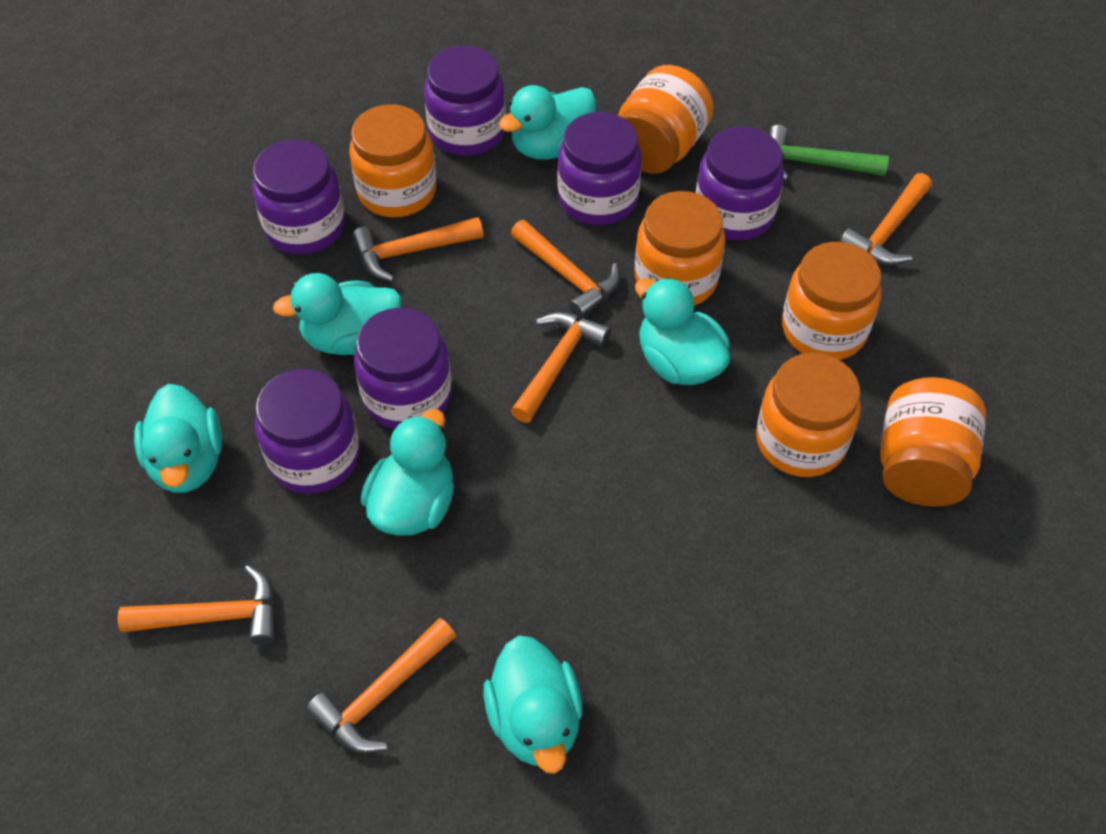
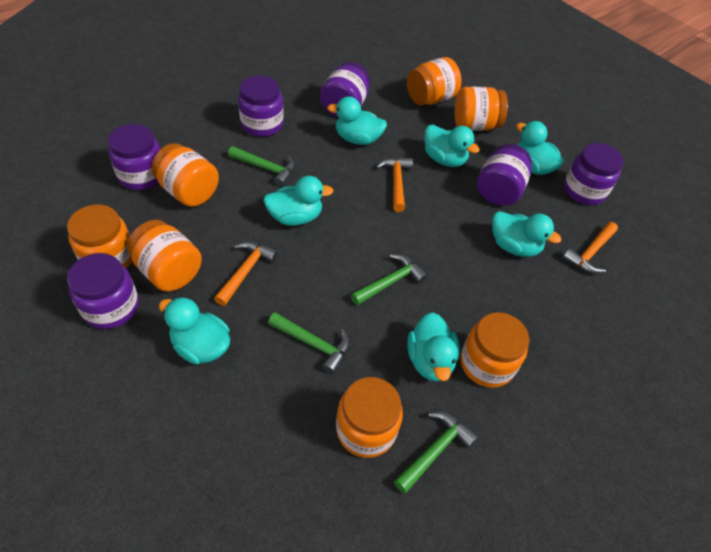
green hammer: 1 -> 4
orange hammer: 6 -> 3
orange jar: 6 -> 7
turquoise duck: 6 -> 7

